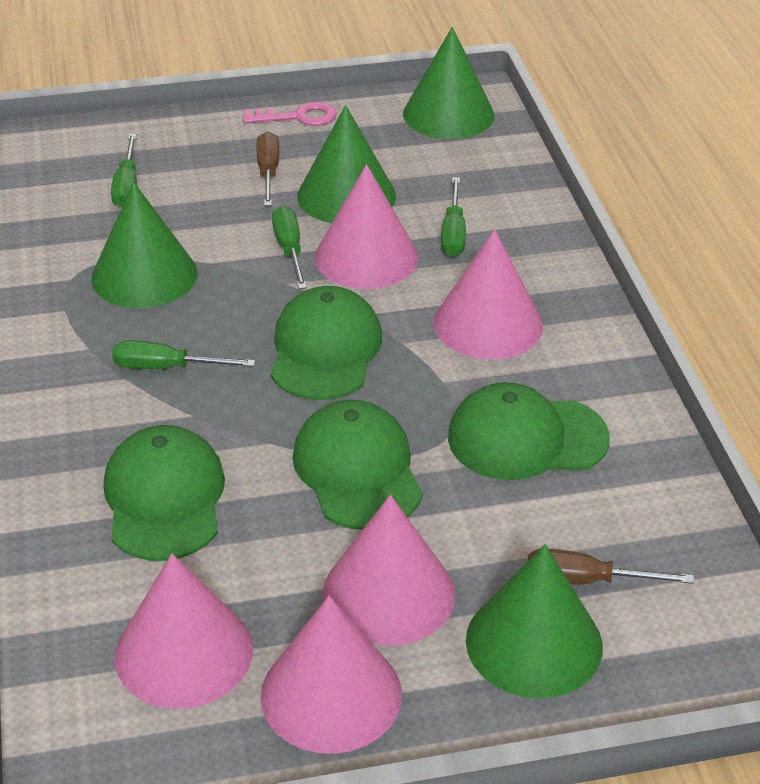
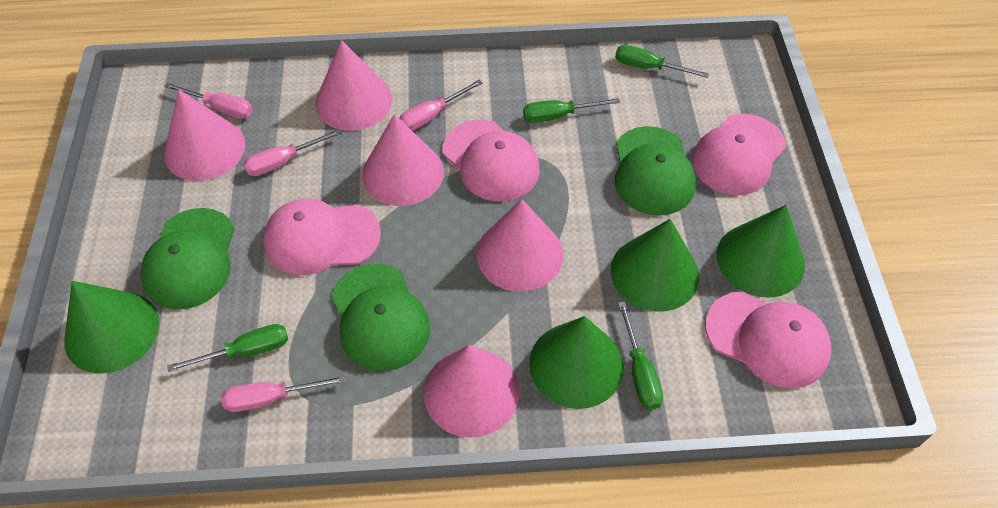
brown screwdriver: 2 -> 0
green cap: 4 -> 3
pink cap: 0 -> 4
pink key: 1 -> 0
pink screwdriver: 0 -> 4

